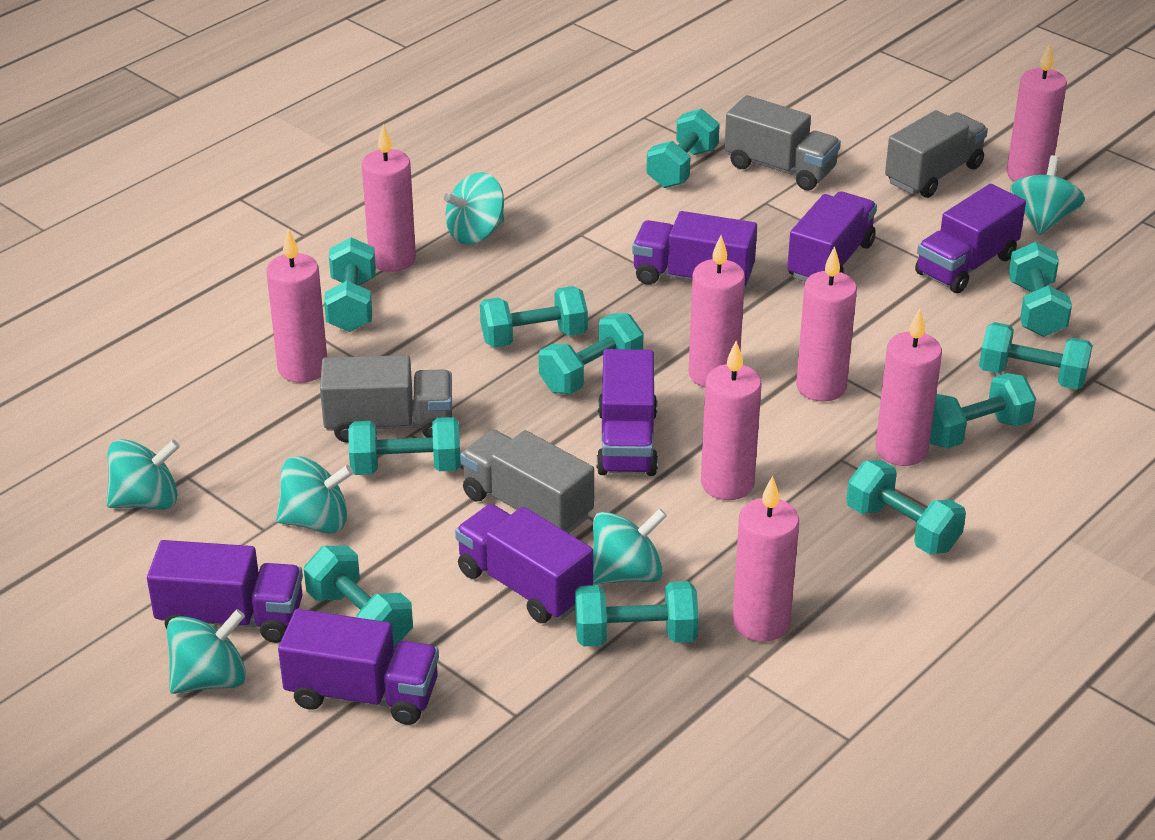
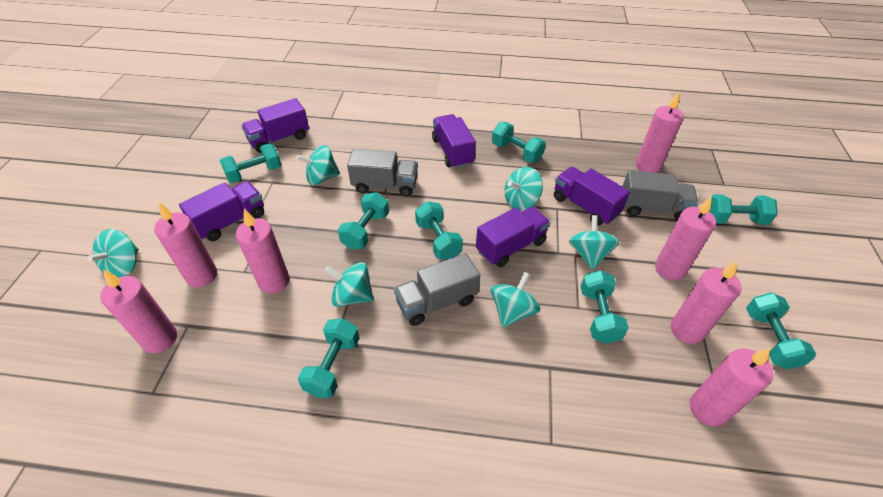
grey truck: 4 -> 3
pink candle: 8 -> 7
purple truck: 7 -> 5
turquoise dumbbell: 11 -> 8

